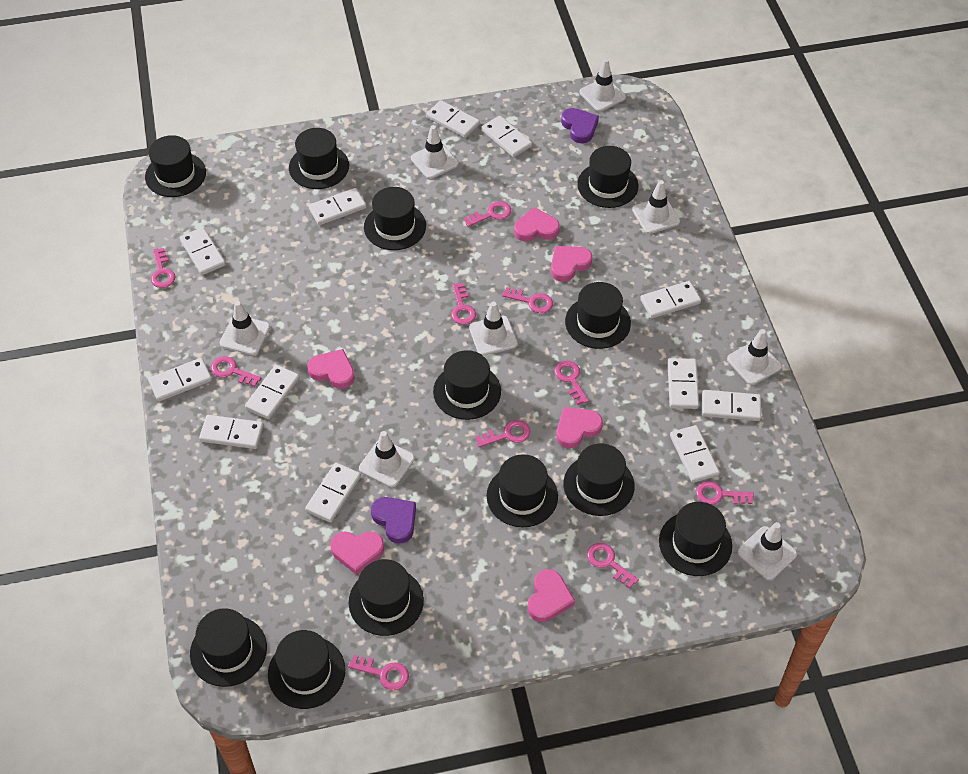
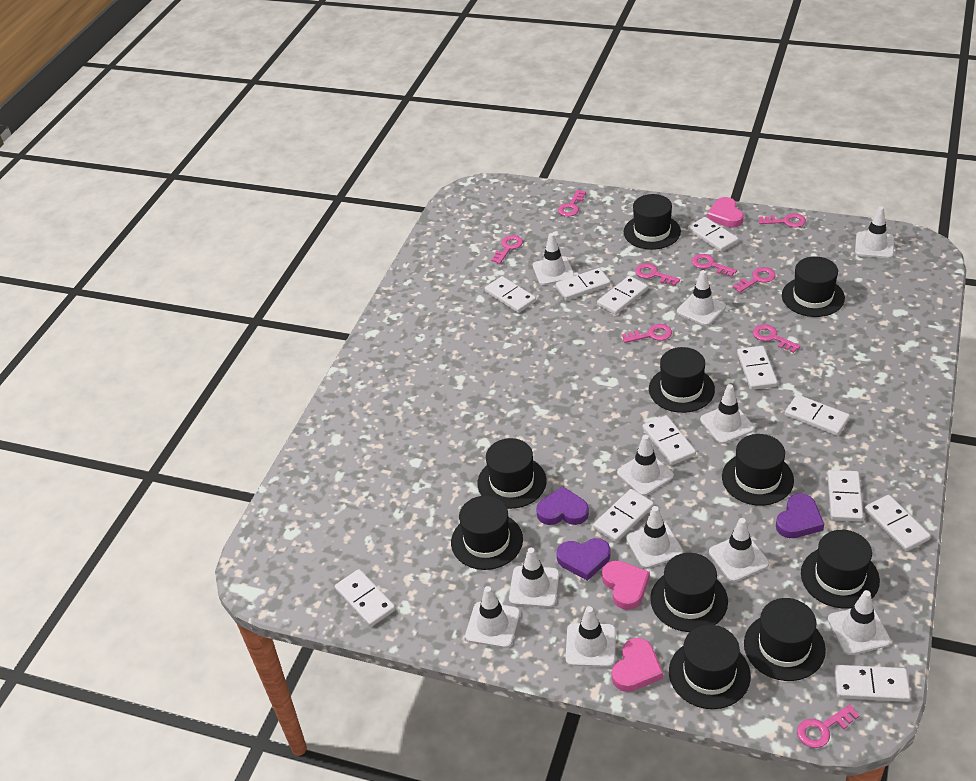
black hat: 12 -> 10
pink heart: 6 -> 3
pink key: 10 -> 9
purple heart: 2 -> 3
white traffic cone: 8 -> 11

